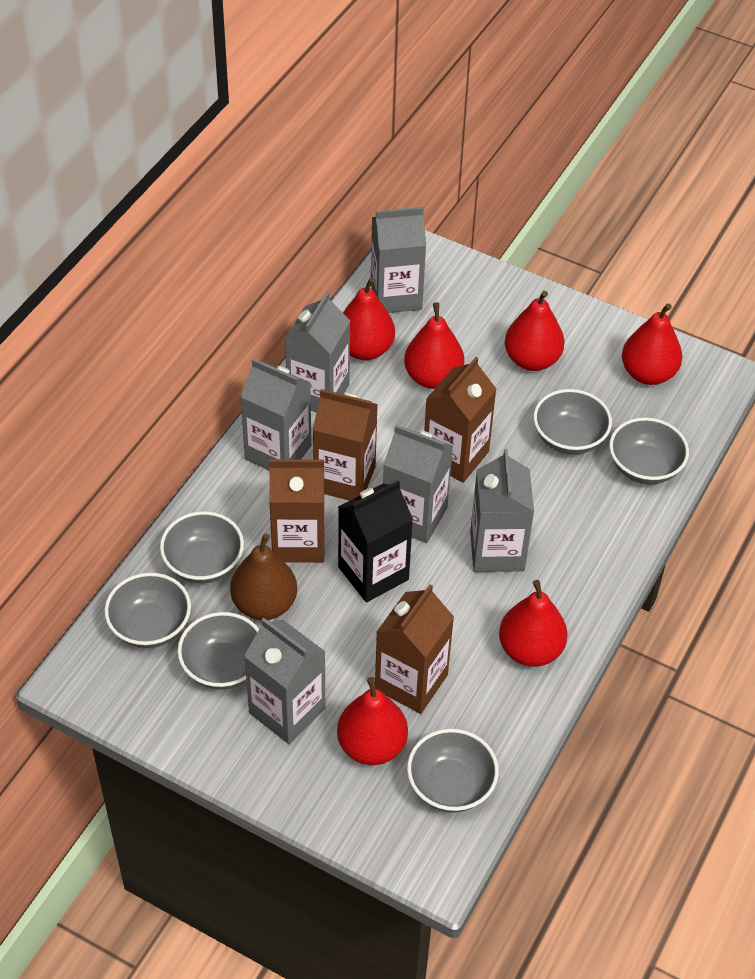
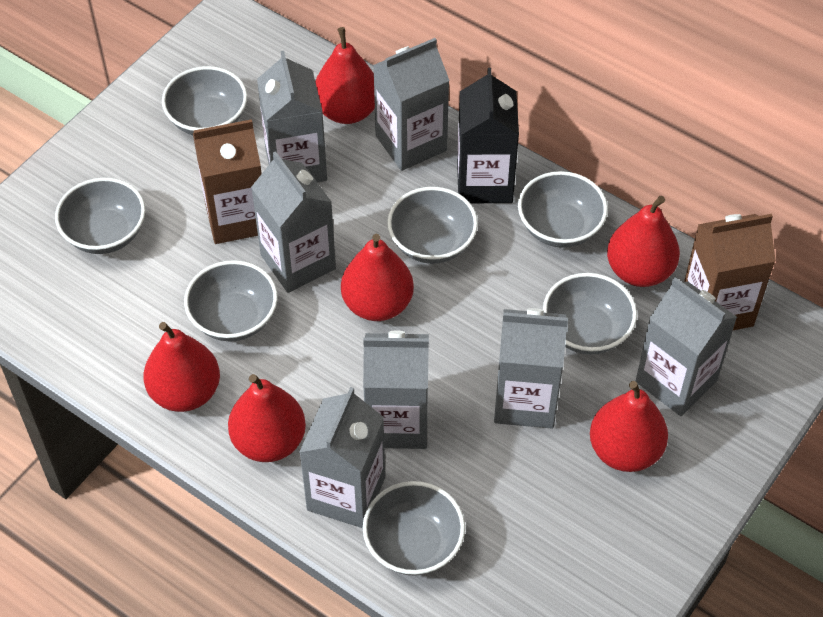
brown carton: 4 -> 2
brown pear: 1 -> 0
grey bowl: 6 -> 7
grey carton: 6 -> 7

